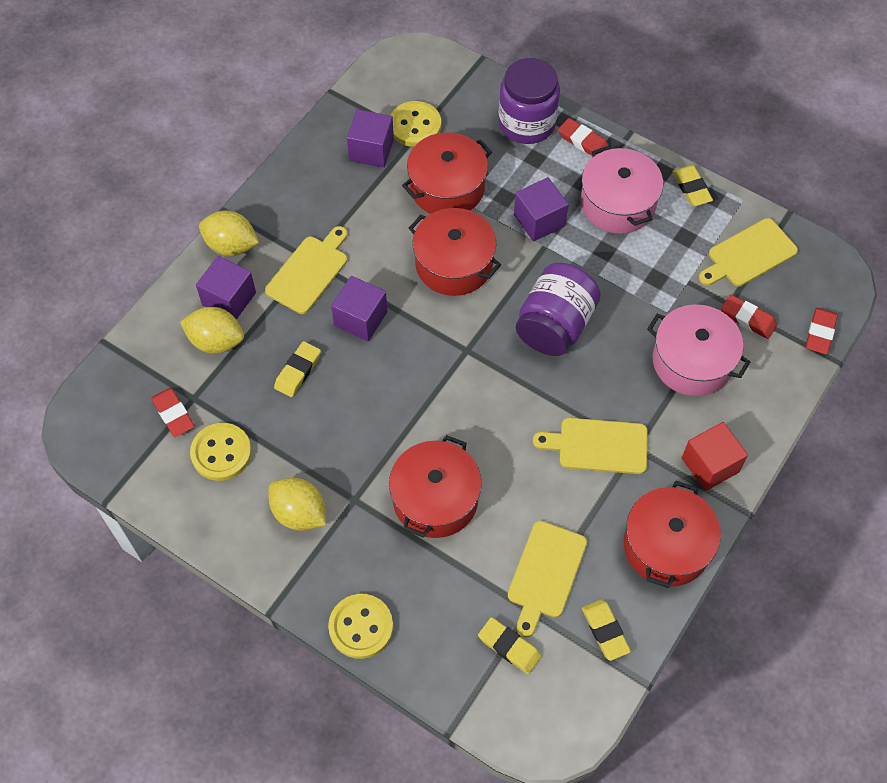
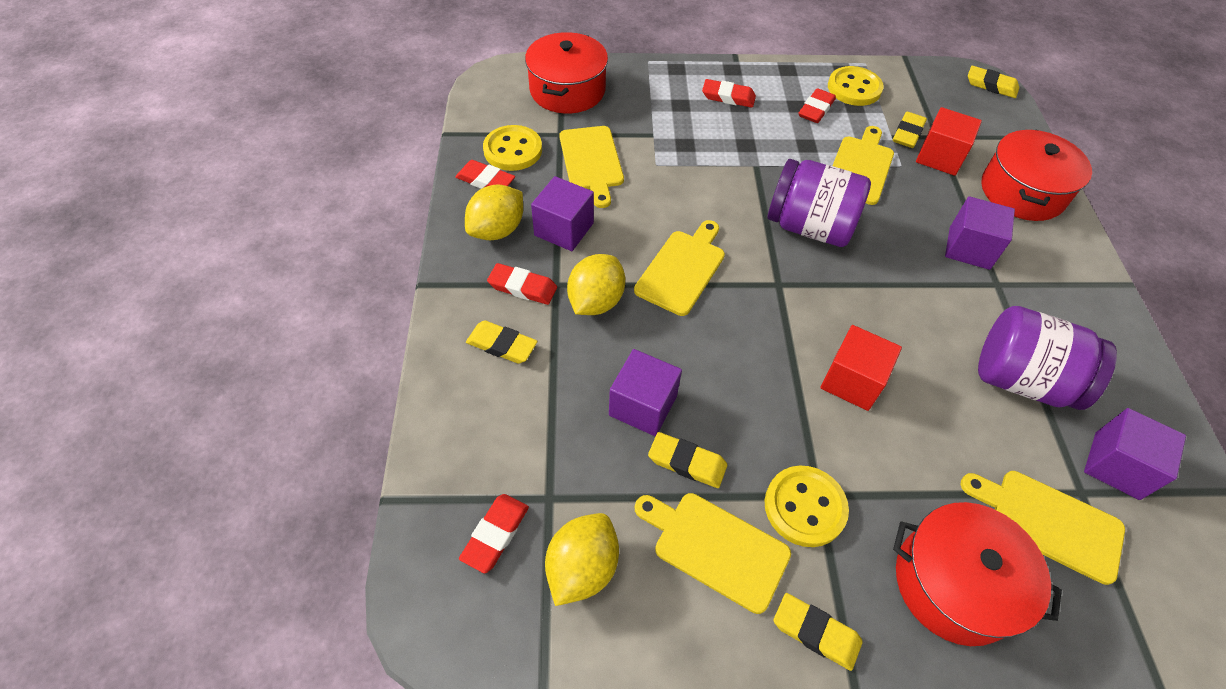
pink pot: 2 -> 0
red cube: 1 -> 2
red eraser: 4 -> 5
red pot: 4 -> 3
yellow cutting board: 4 -> 5
yellow eraser: 4 -> 5

